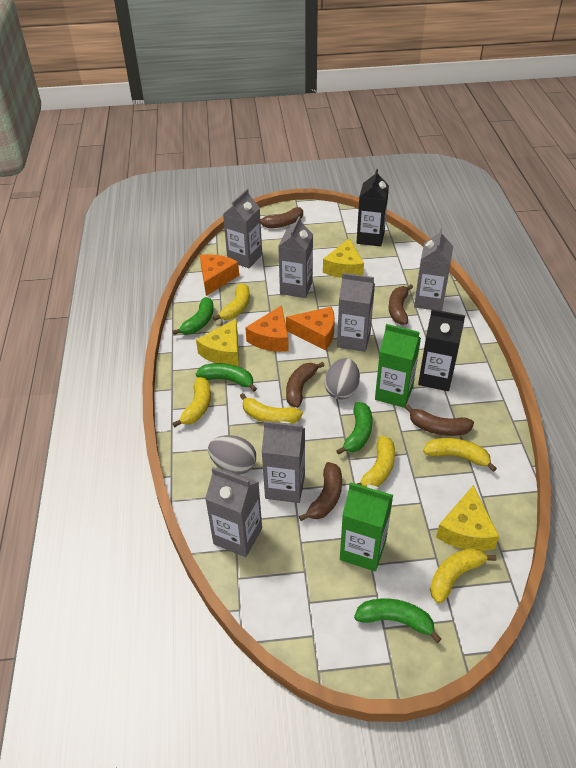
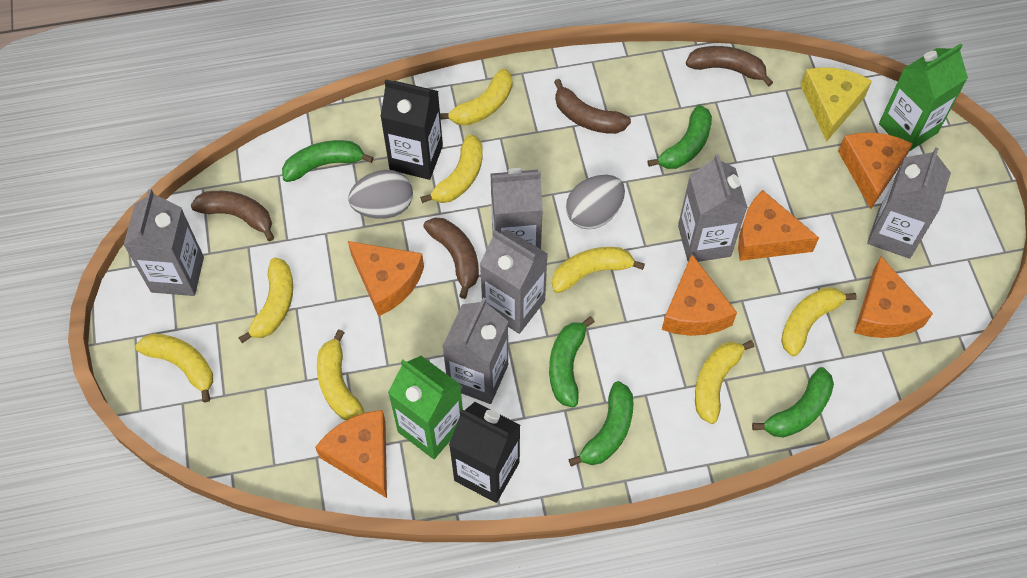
brown banana: 5 -> 4
green banana: 4 -> 5
orange cheese: 3 -> 6
yellow banana: 6 -> 8
yellow cheese: 3 -> 1

